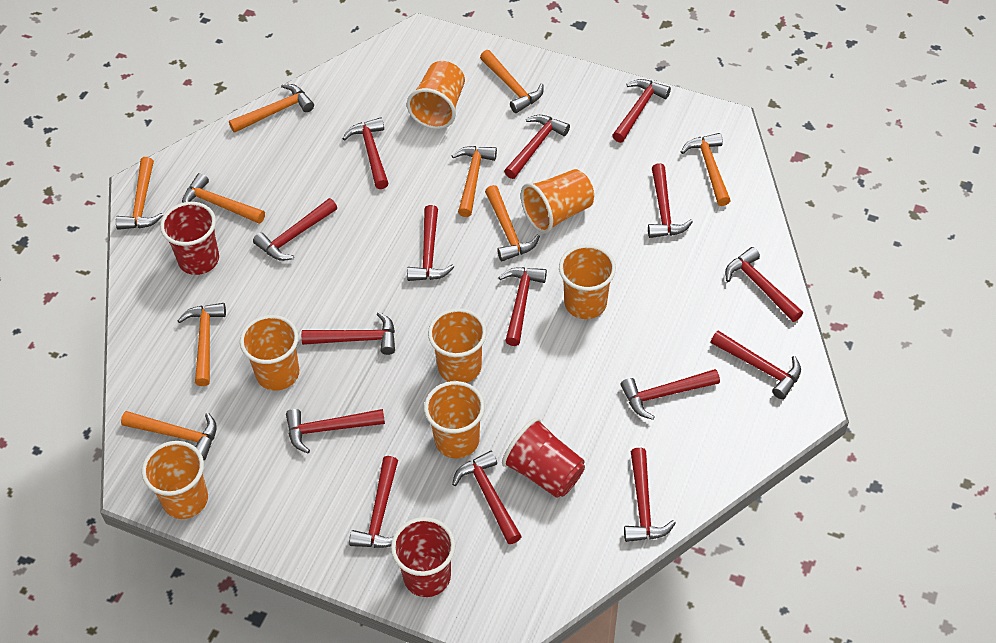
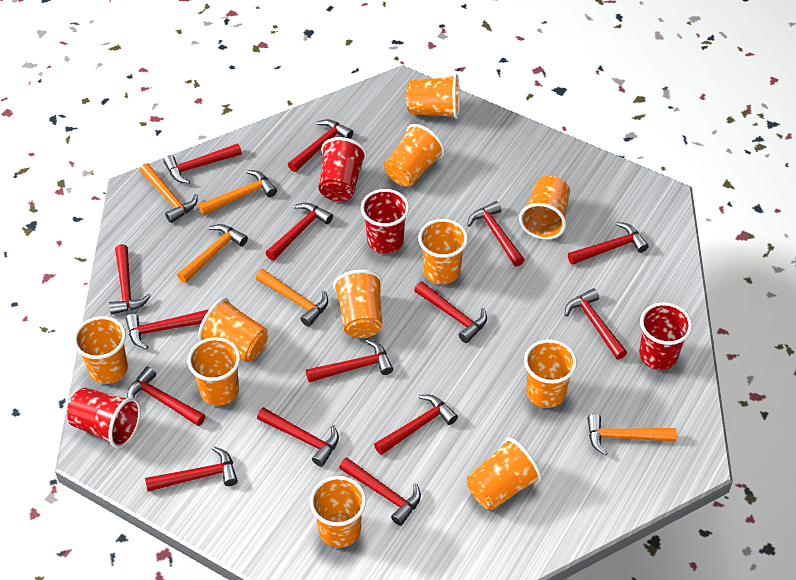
orange cup: 7 -> 11
orange hammer: 9 -> 5
red cup: 3 -> 4

